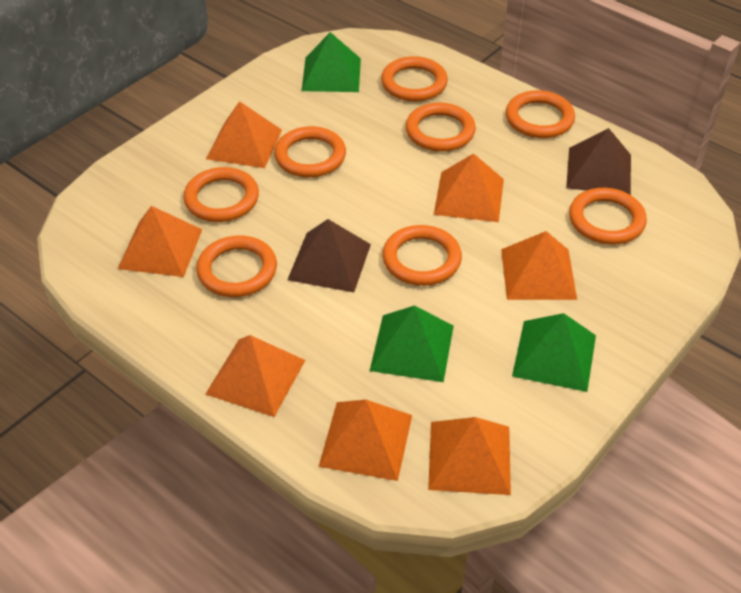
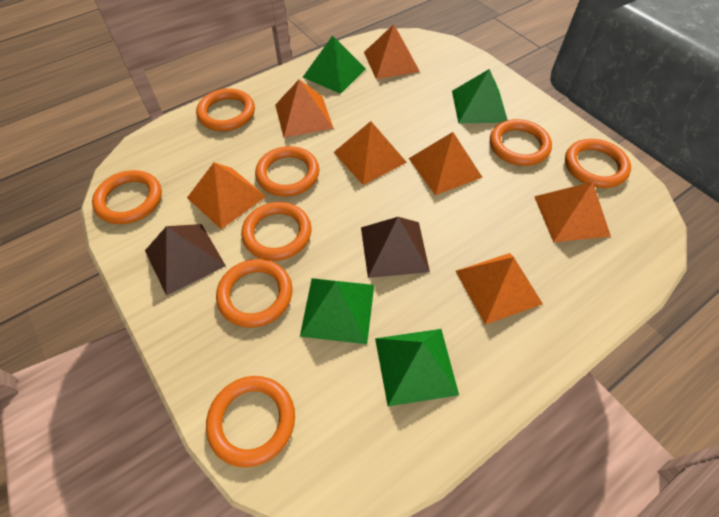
green pyramid: 3 -> 4

